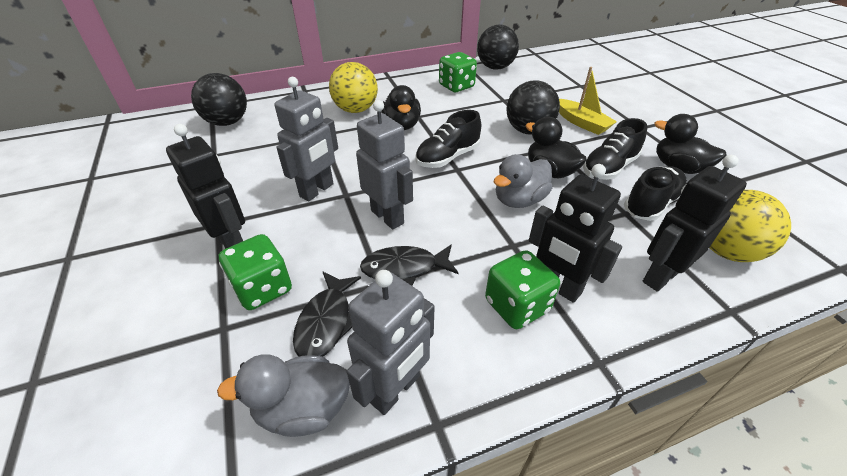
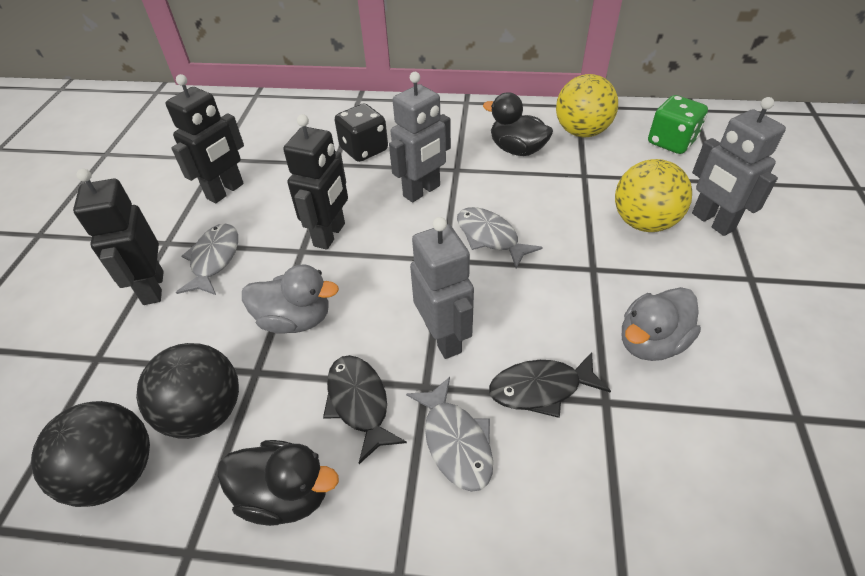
black ball: 3 -> 2
black dice: 0 -> 1
black duck: 3 -> 2
black shoe: 3 -> 0
green dice: 3 -> 1
grey fish: 0 -> 3
yellow boat: 1 -> 0

